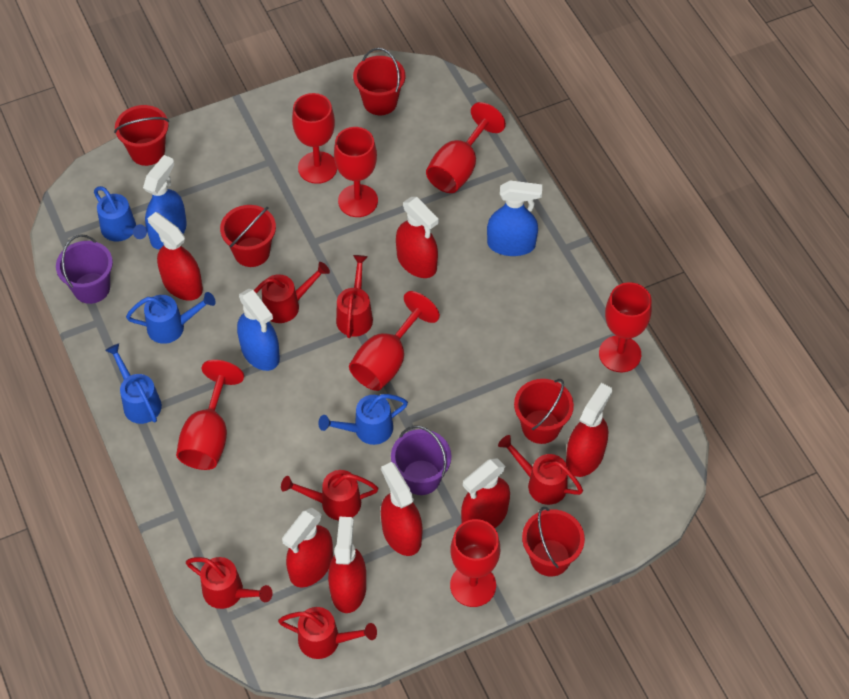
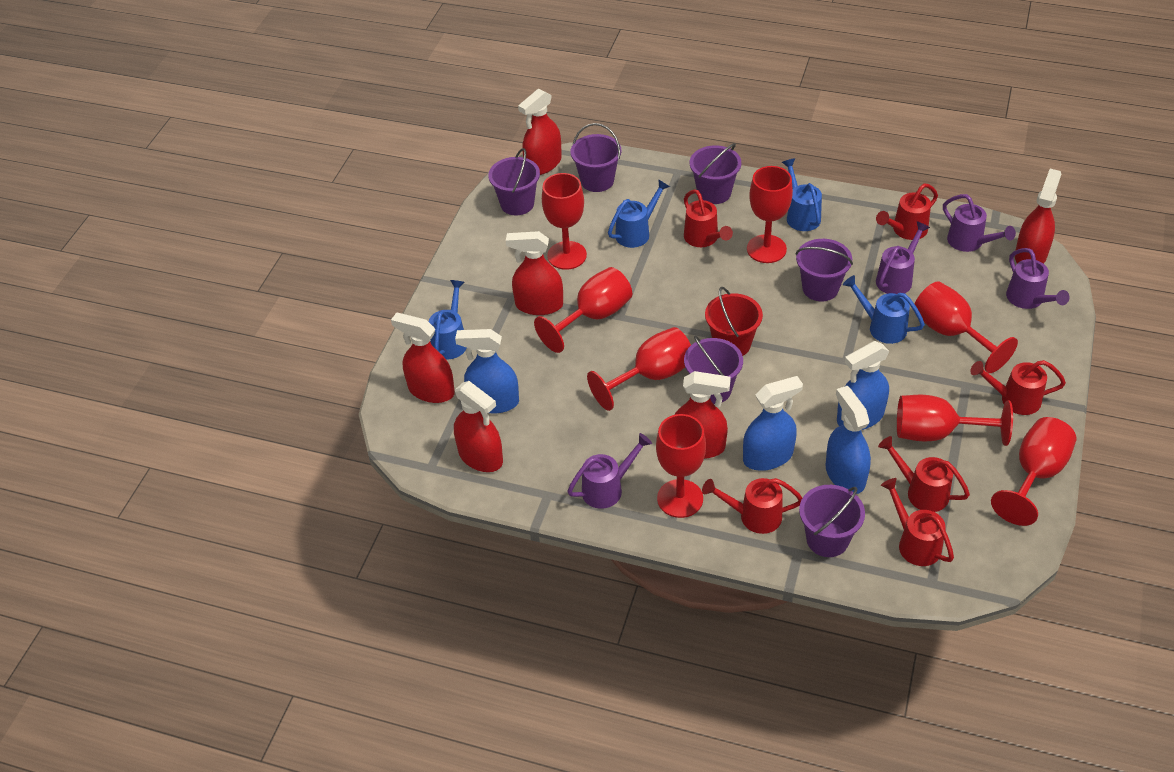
blue spray bottle: 3 -> 4
purple bucket: 2 -> 6
purple watering can: 0 -> 4
red bucket: 5 -> 1
red goblet: 7 -> 8
red spray bottle: 7 -> 6

